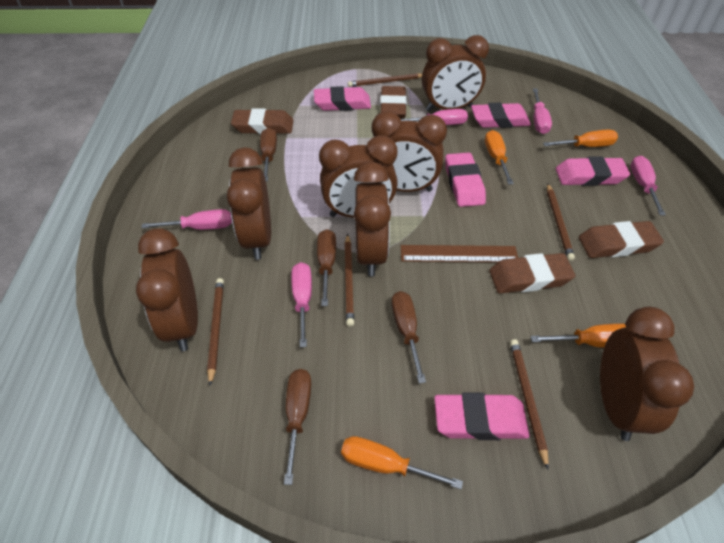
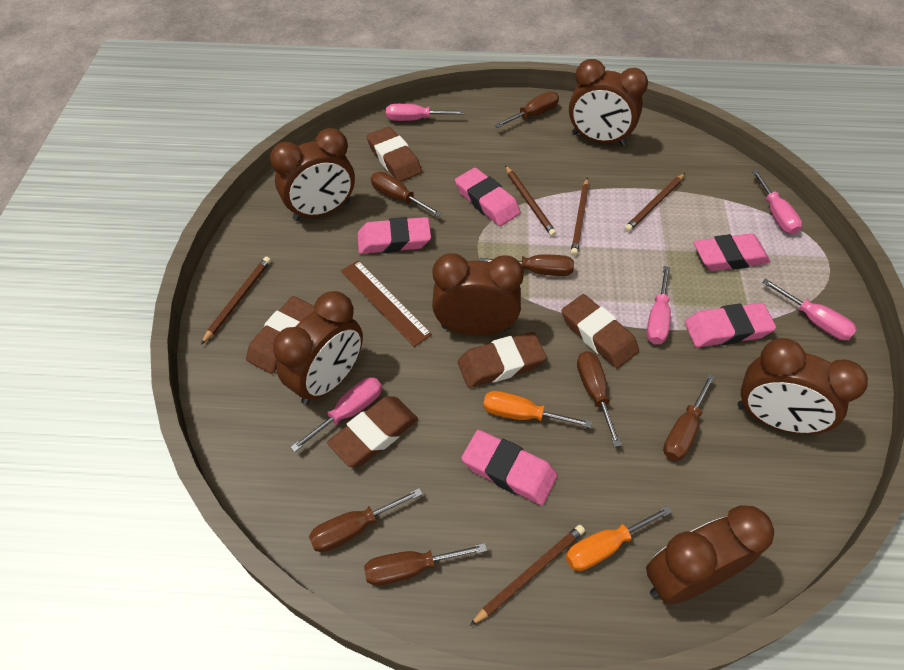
brown clock: 7 -> 6
brown eraser: 4 -> 5
brown screwdriver: 4 -> 7
orange screwdriver: 4 -> 2

